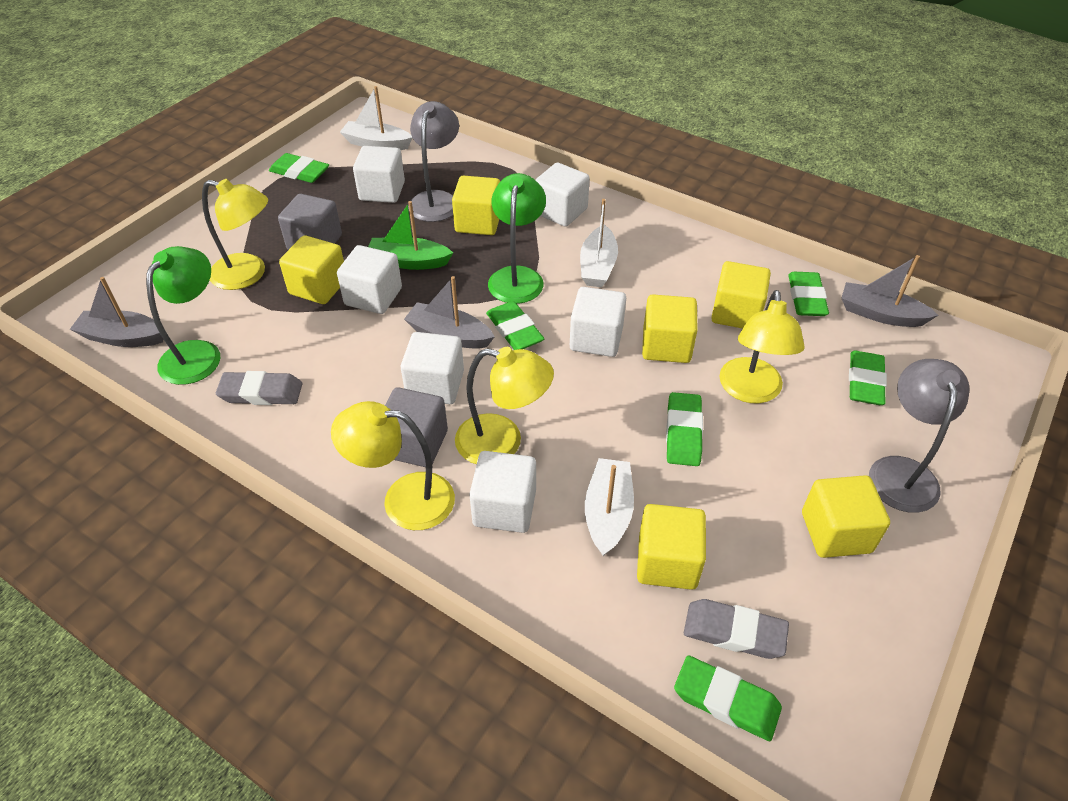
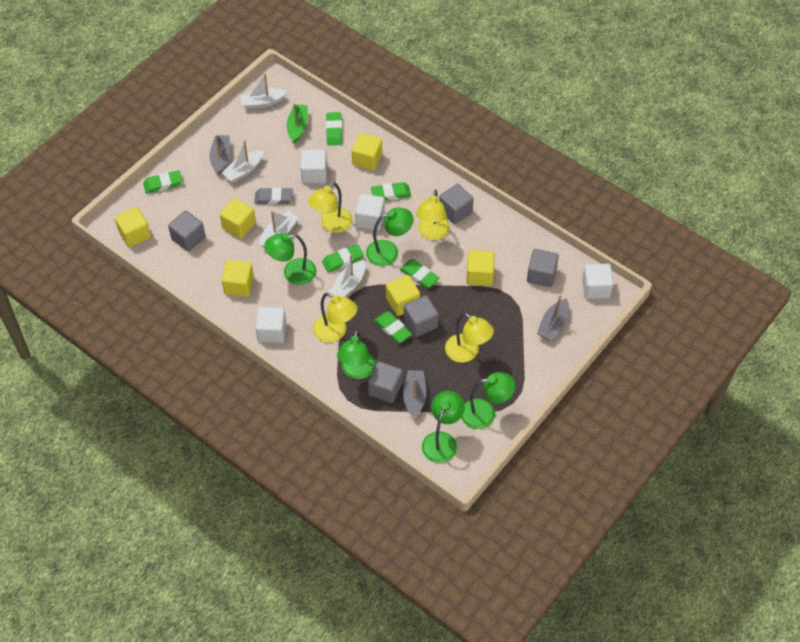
green lamp: 2 -> 5
grey cube: 2 -> 5
grey eraser: 2 -> 1
grey lamp: 2 -> 0
white boat: 3 -> 4
white cube: 6 -> 4

